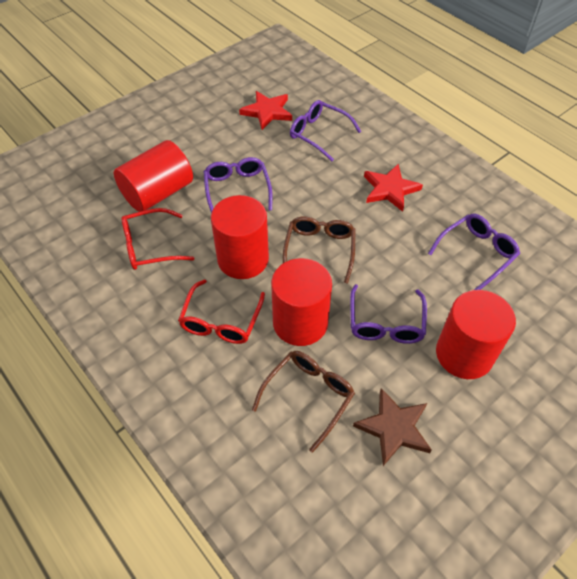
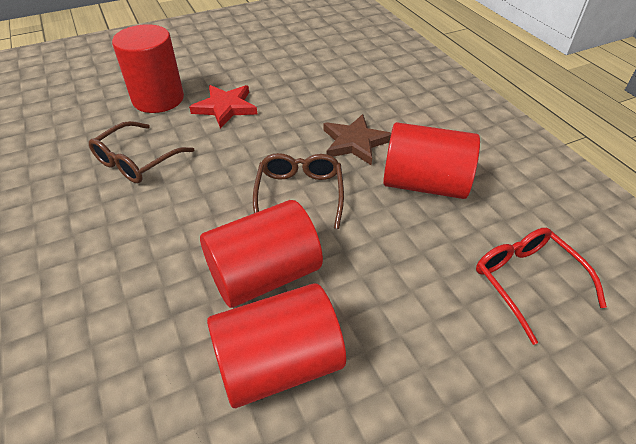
purple glasses: 4 -> 0
red glasses: 2 -> 1
red star: 2 -> 1

